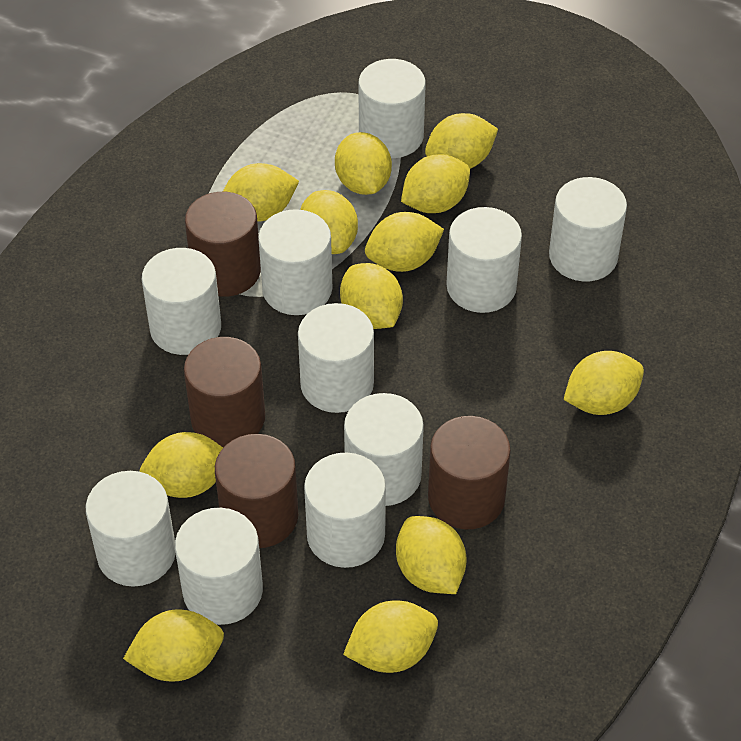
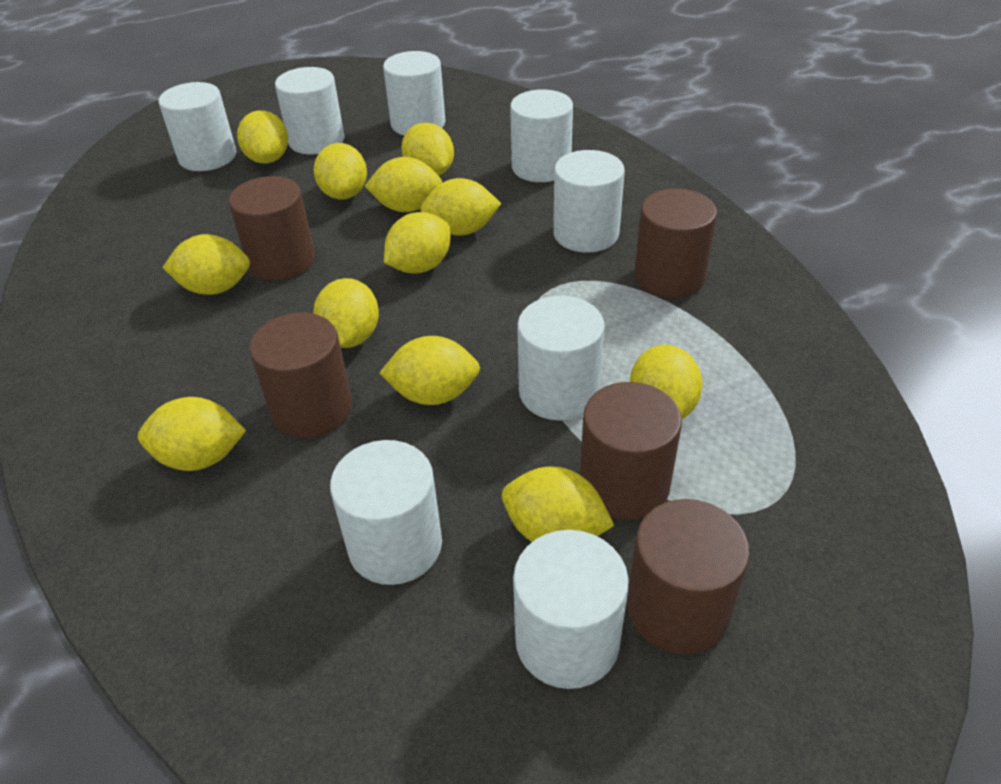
brown cylinder: 4 -> 5
white cylinder: 10 -> 8

